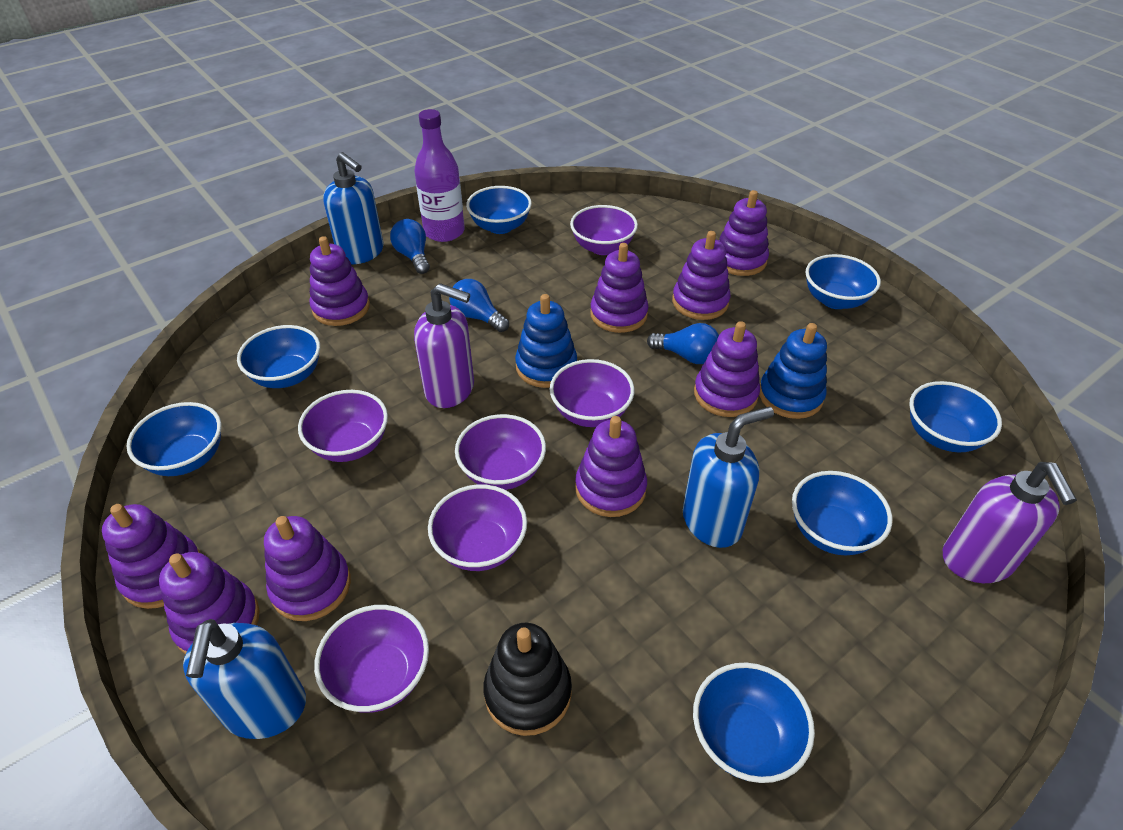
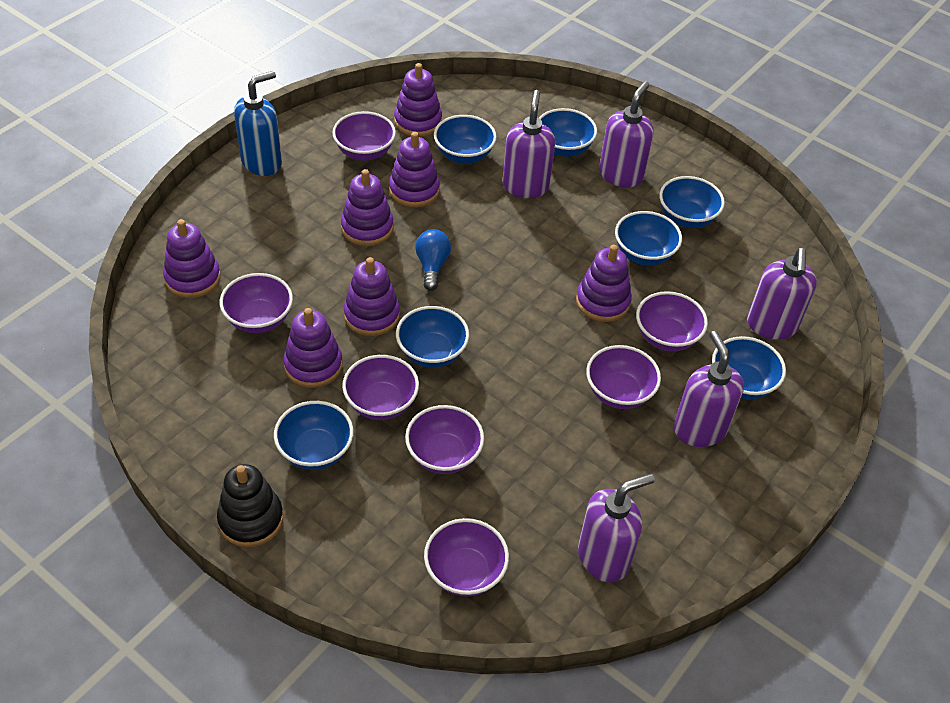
blue light bulb: 3 -> 1
blue soap dispenser: 3 -> 1
blue stacking toy: 2 -> 0
purple bottle: 1 -> 0
purple bowl: 6 -> 7
purple soap dispenser: 2 -> 5
purple stacking toy: 9 -> 7

